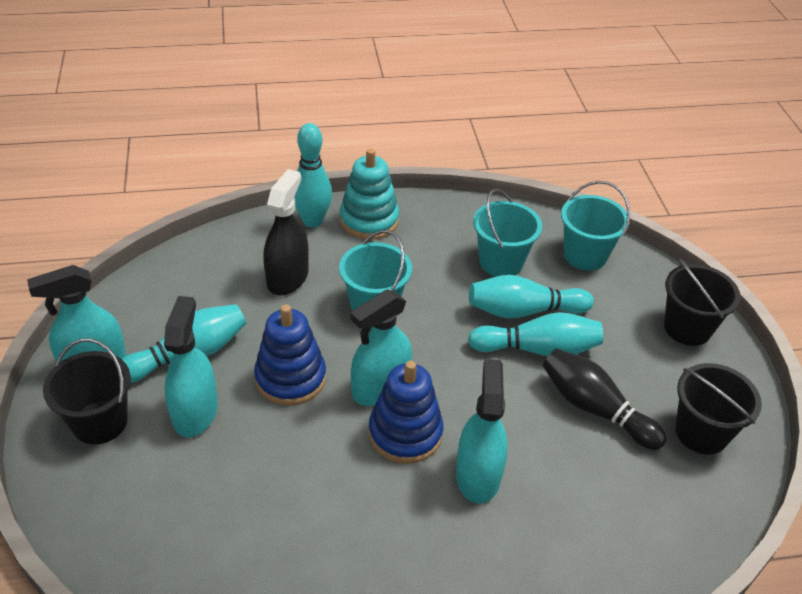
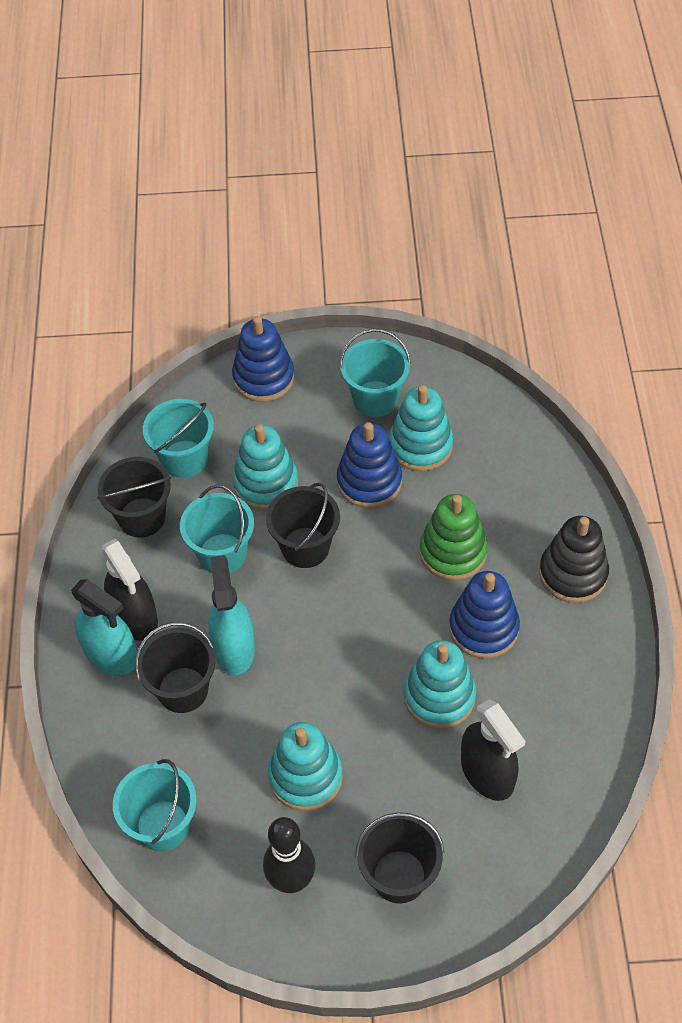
black bucket: 3 -> 4
black spray bottle: 1 -> 2
black stacking toy: 0 -> 1
blue stacking toy: 2 -> 3
green stacking toy: 0 -> 1
turquoise bowling pin: 4 -> 0
turquoise bucket: 3 -> 4
turquoise spray bottle: 4 -> 2
turquoise stacking toy: 1 -> 4

